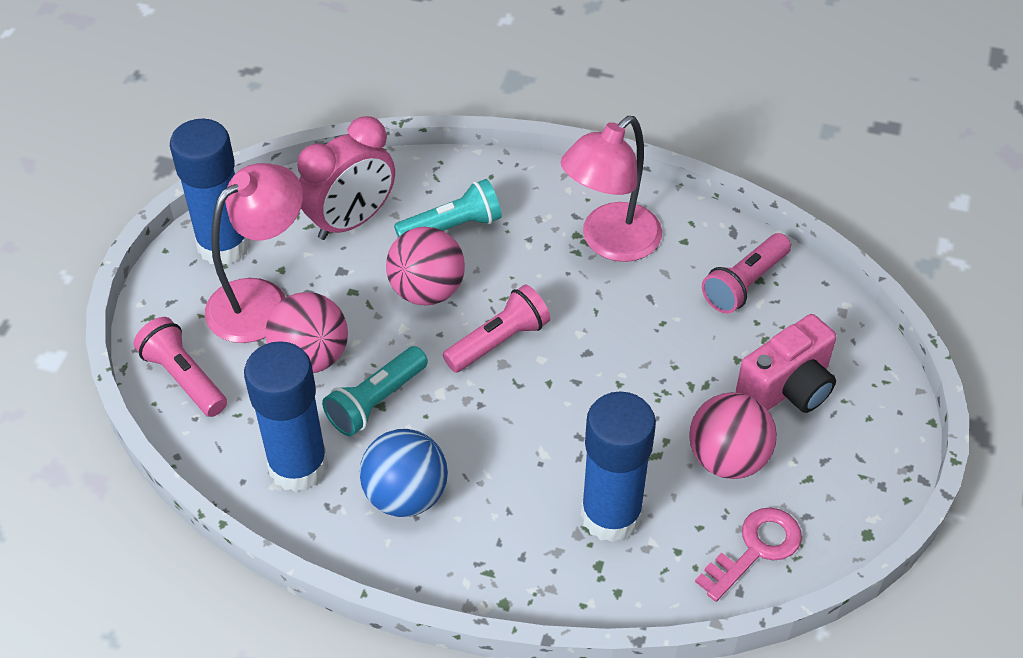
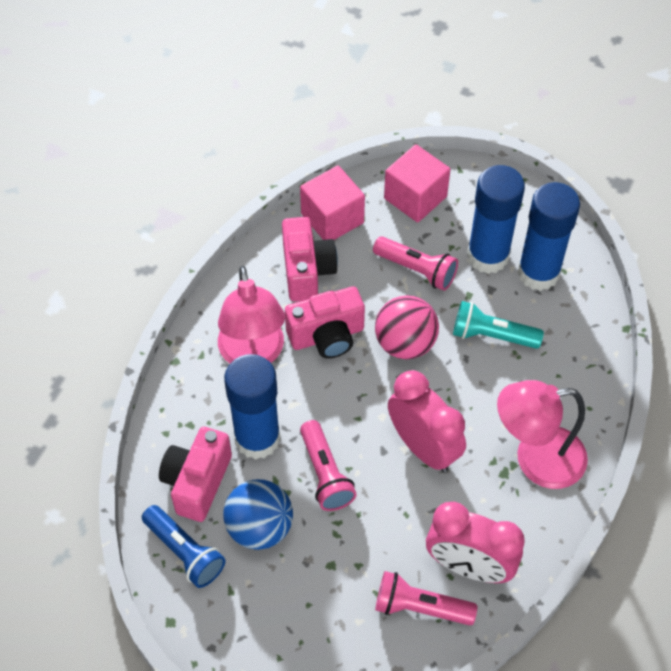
blue flashlight: 0 -> 1
pink ball: 3 -> 1
pink camera: 1 -> 3
pink clock: 1 -> 2
pink cube: 0 -> 2
pink key: 1 -> 0
turquoise flashlight: 2 -> 1

